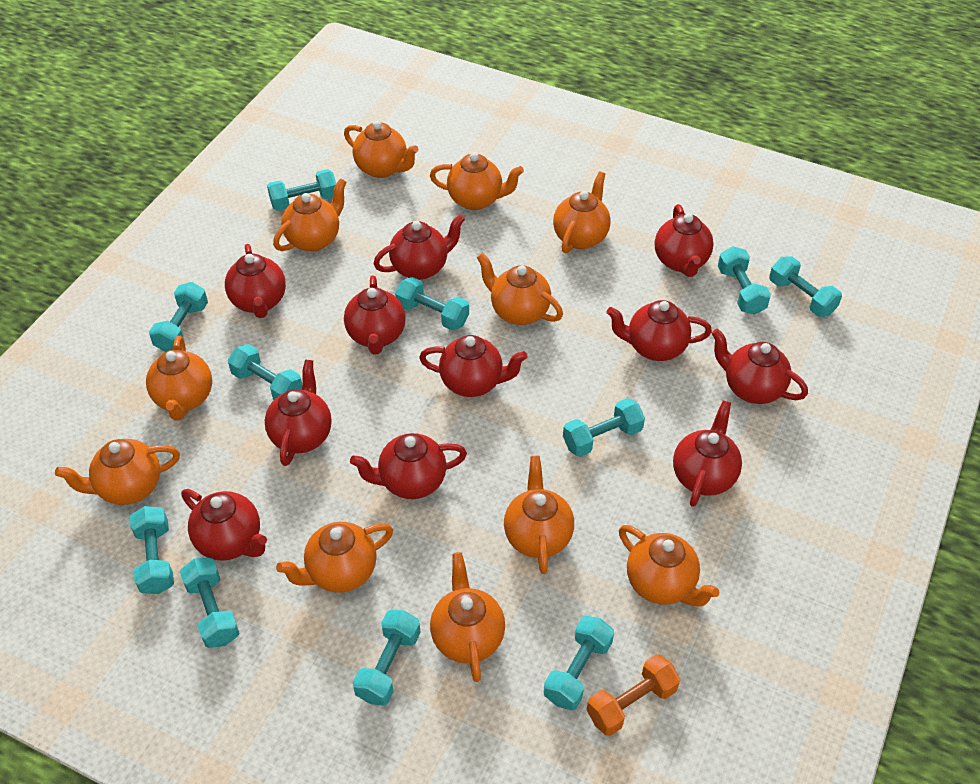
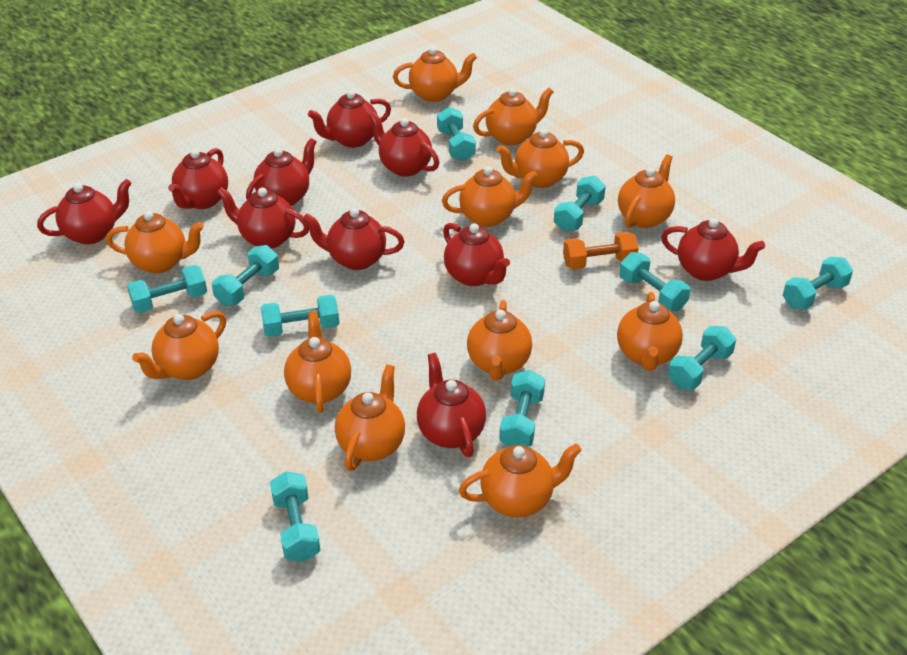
orange teapot: 11 -> 12
red teapot: 11 -> 10
turquoise dumbbell: 11 -> 10

